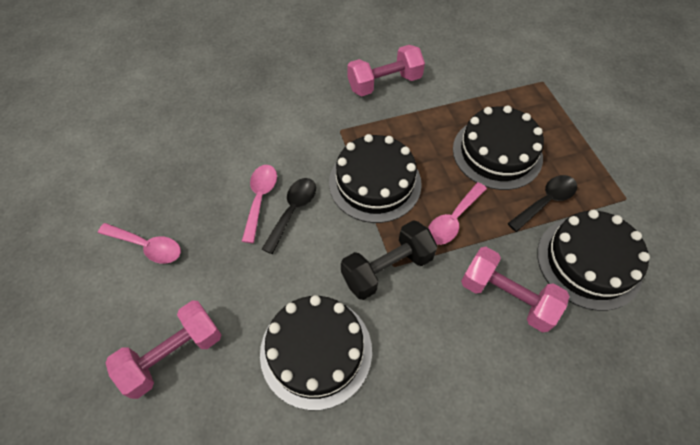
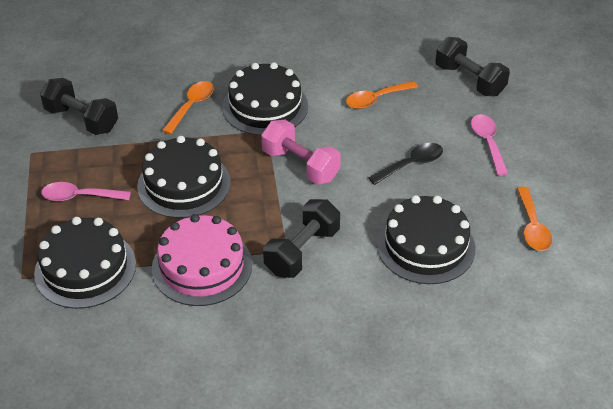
black dumbbell: 1 -> 3
black spoon: 2 -> 1
orange spoon: 0 -> 3
pink cake: 0 -> 1
pink dumbbell: 3 -> 1
pink spoon: 3 -> 2

